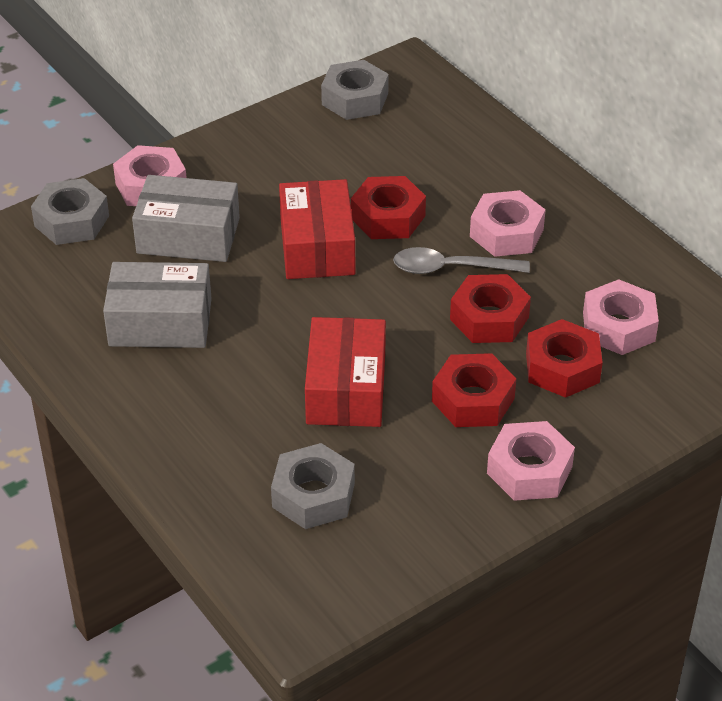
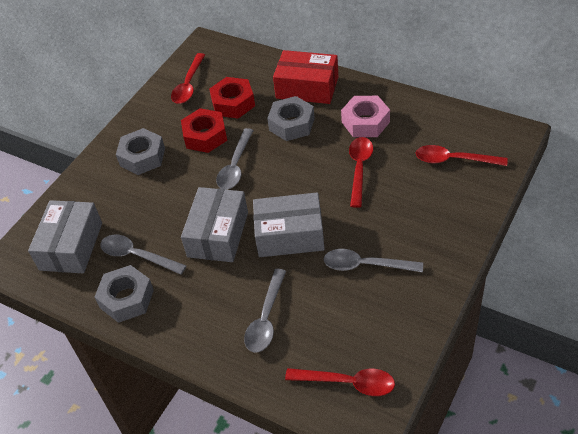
grey box: 2 -> 3
grey spoon: 1 -> 4
pink nut: 4 -> 1
red box: 2 -> 1
red nut: 4 -> 2
red spoon: 0 -> 4

